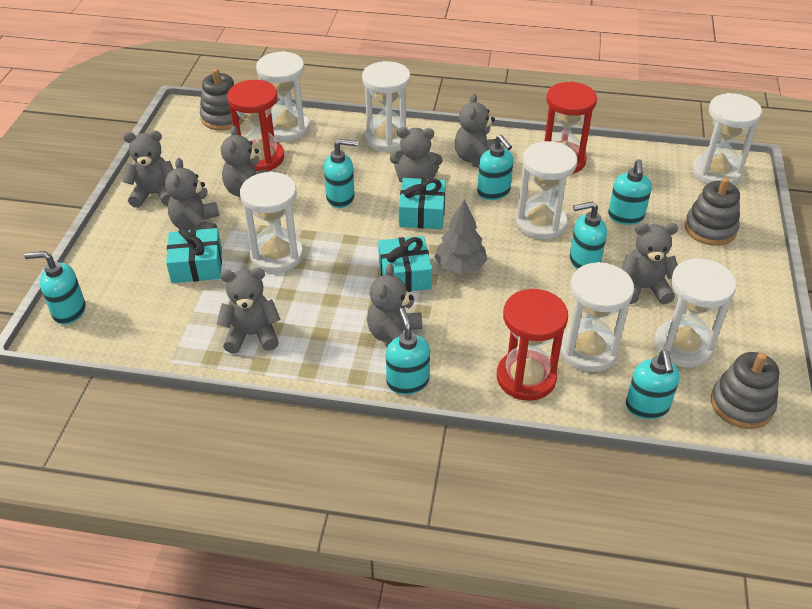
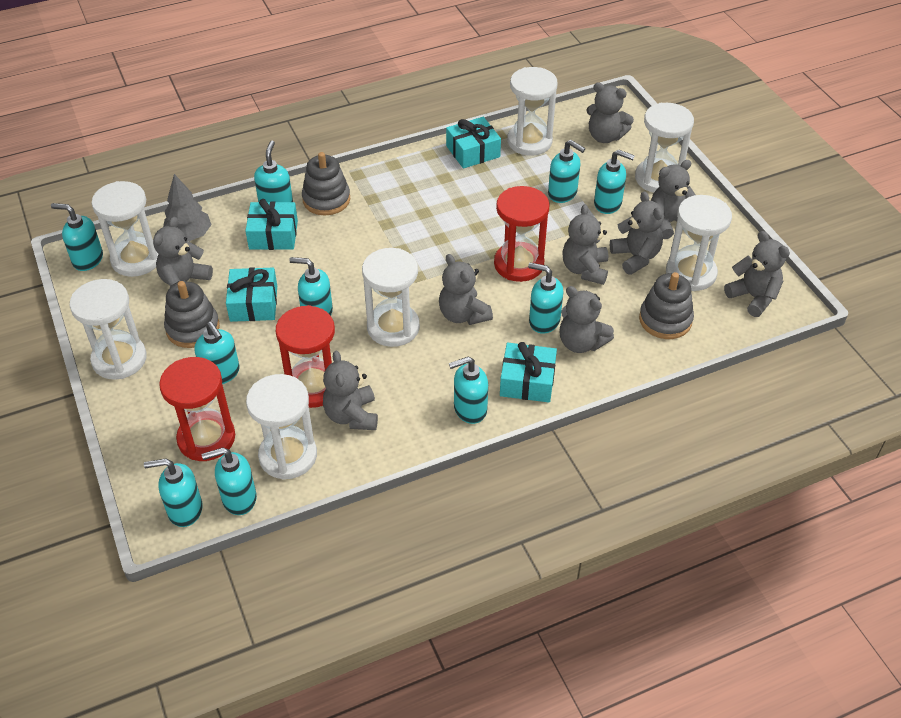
grey teddy bear: 8 -> 9
turquoise gift: 3 -> 4
turquoise soap dispenser: 7 -> 10

